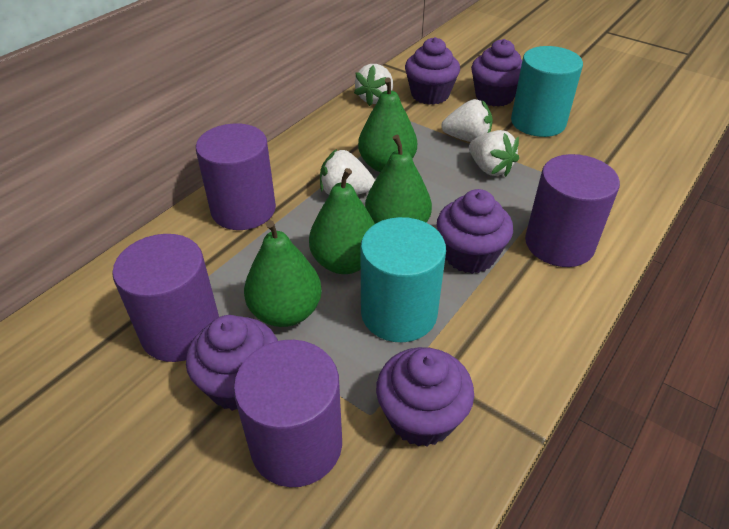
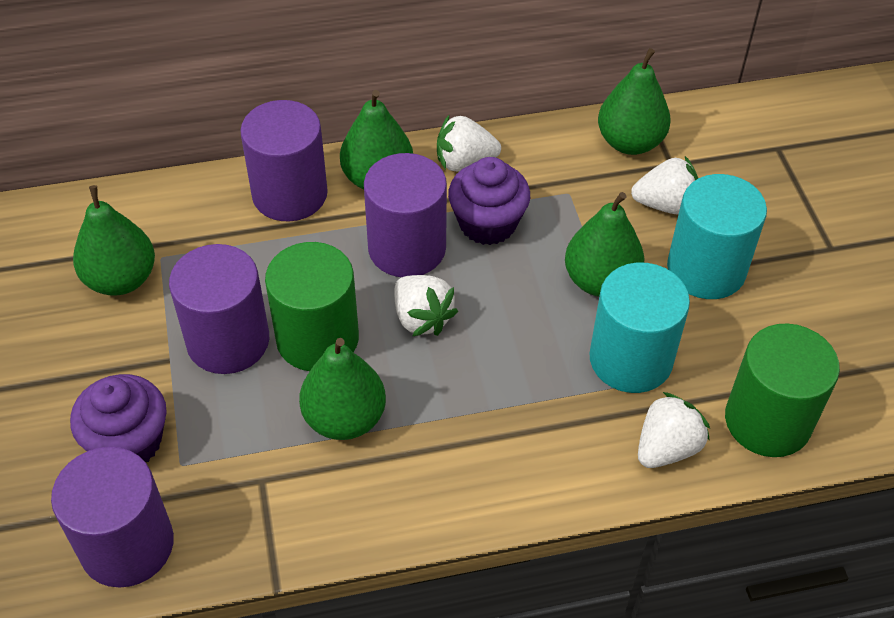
green cylinder: 0 -> 2
green pear: 4 -> 5
purple cupcake: 5 -> 2

